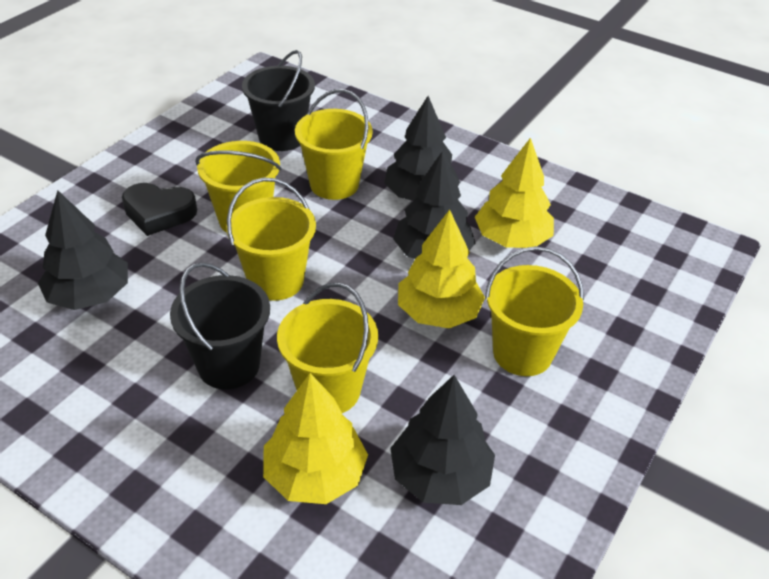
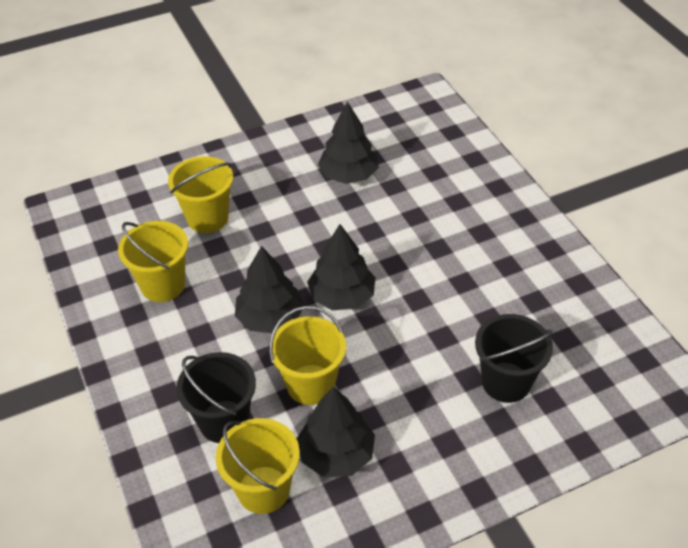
black heart: 1 -> 0
yellow bucket: 5 -> 4
yellow tree: 3 -> 0

